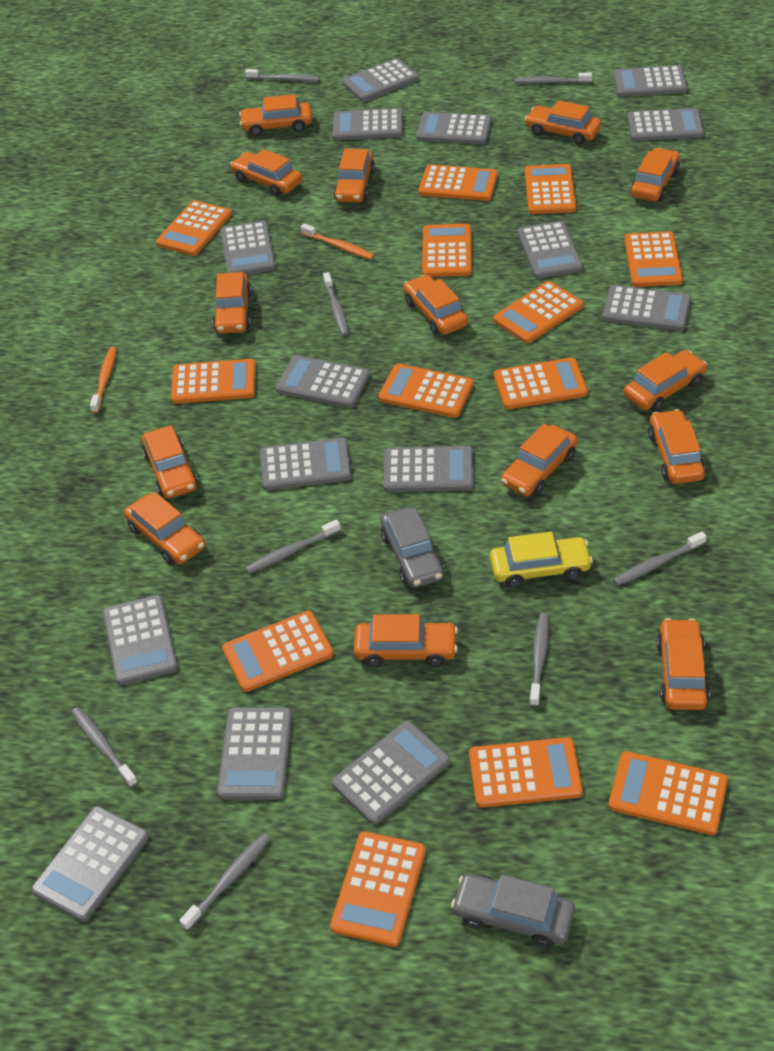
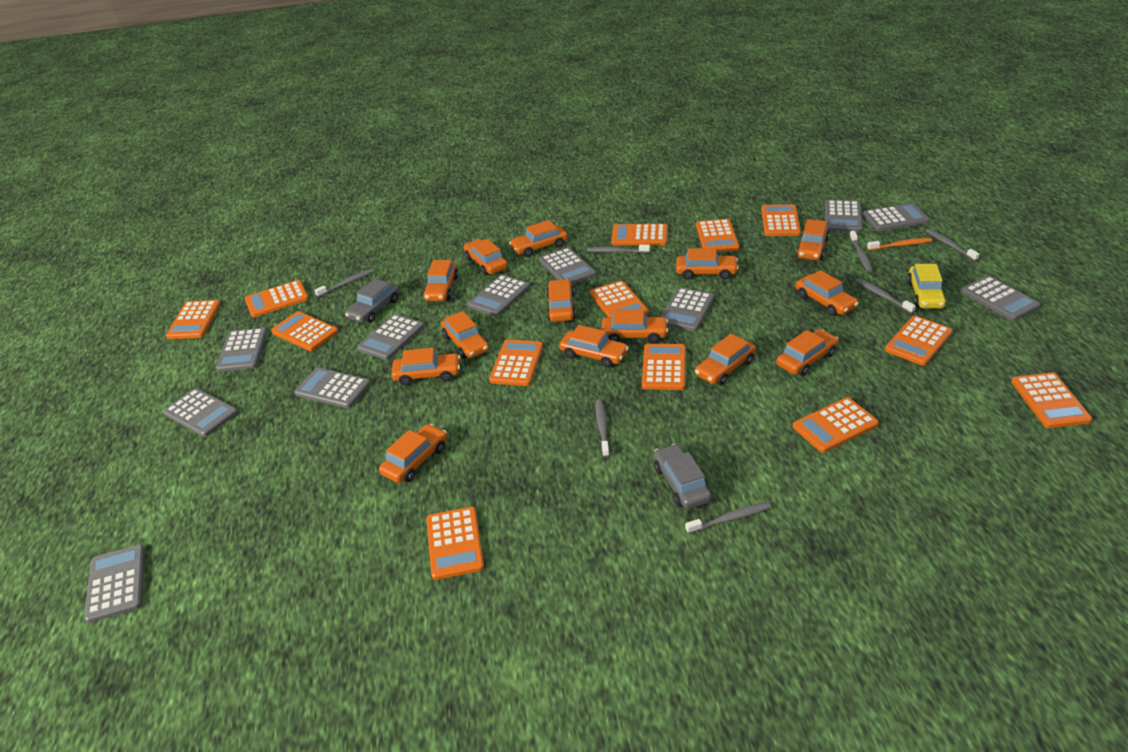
grey calculator: 15 -> 11
grey toothbrush: 8 -> 7
orange toothbrush: 2 -> 1

